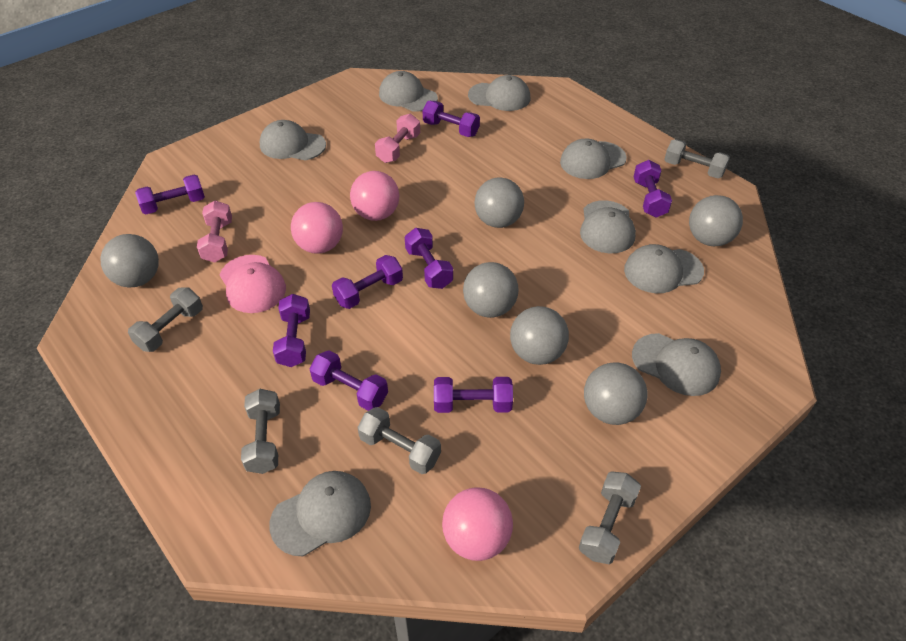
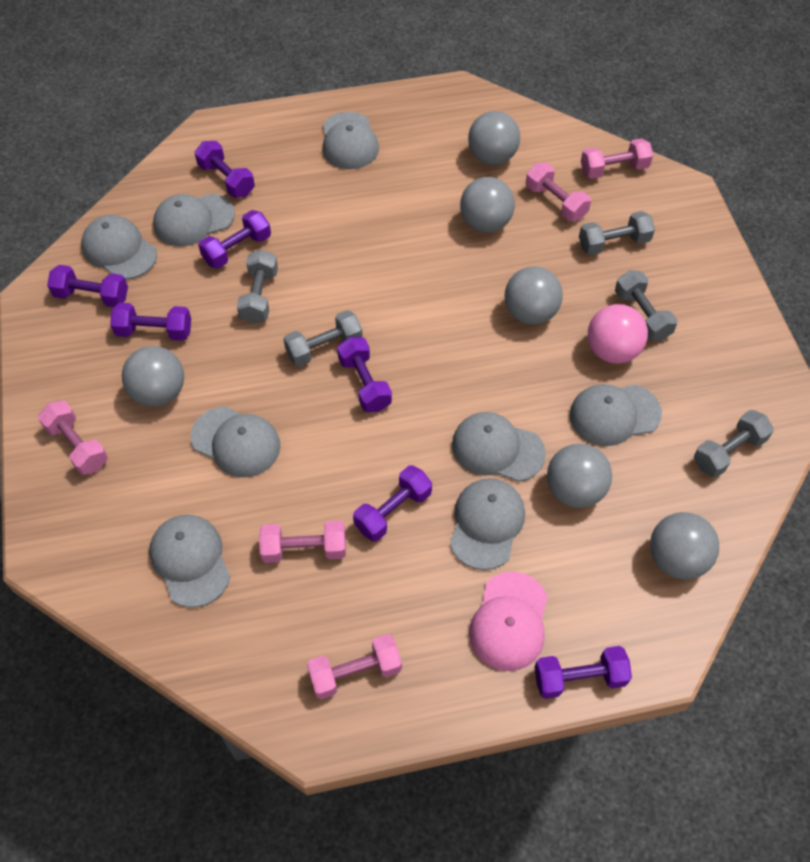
pink ball: 3 -> 1
pink dumbbell: 2 -> 5
purple dumbbell: 8 -> 7

